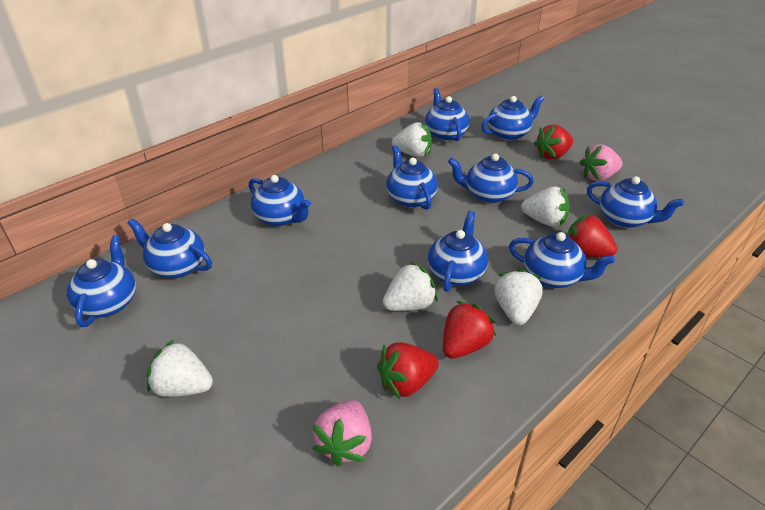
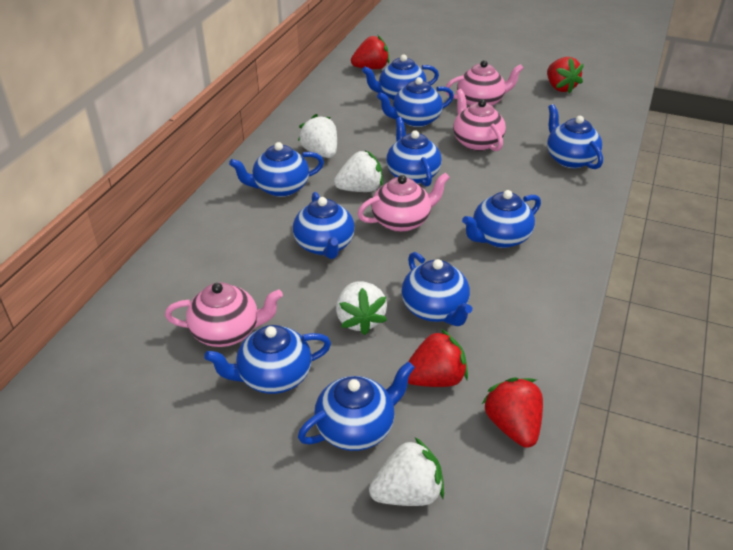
pink strawberry: 2 -> 0
pink teapot: 0 -> 4
white strawberry: 5 -> 4

